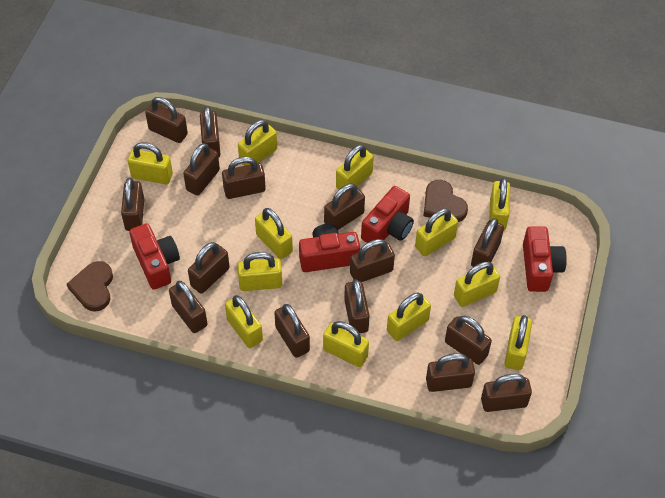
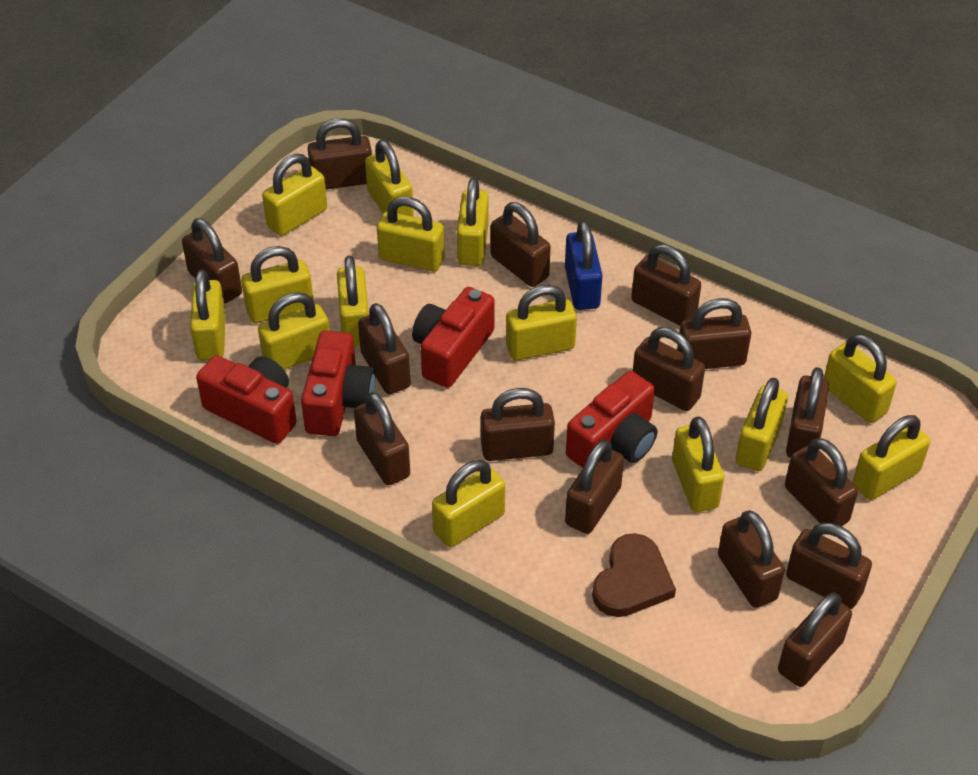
blue padlock: 0 -> 1
brown heart: 2 -> 1
yellow padlock: 12 -> 14

